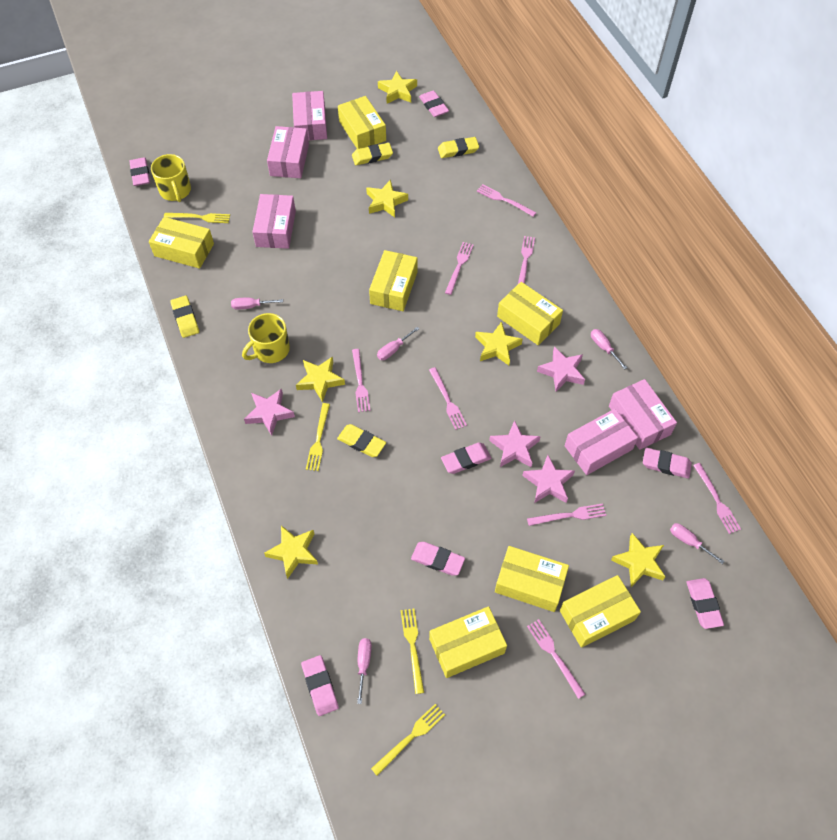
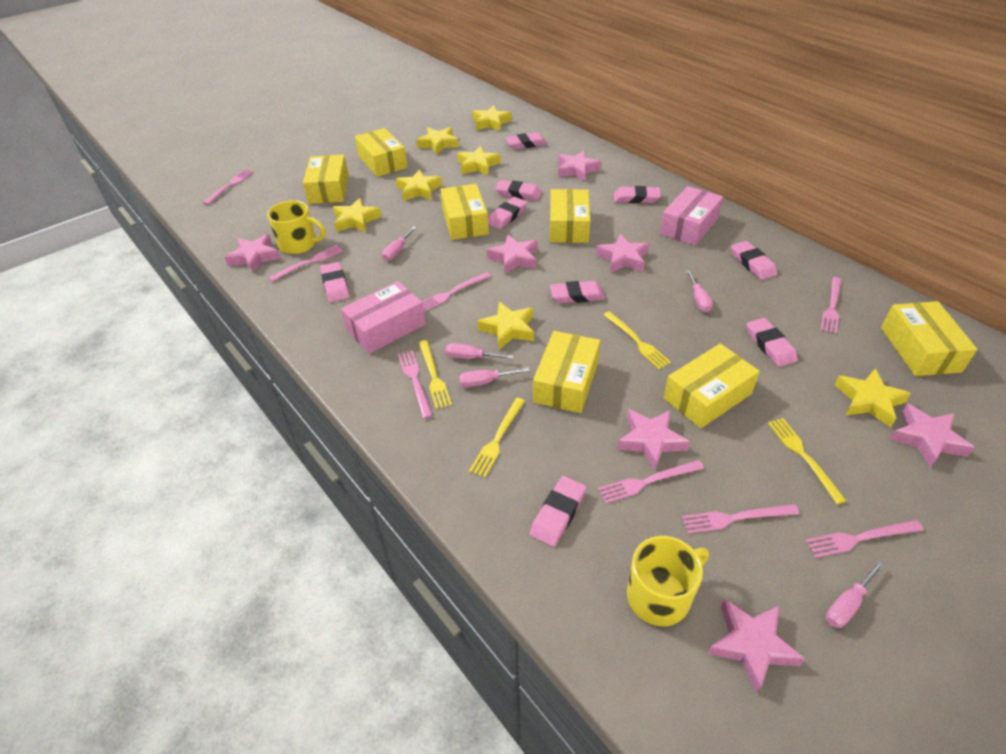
pink box: 5 -> 2
pink eraser: 7 -> 9
pink star: 4 -> 7
yellow eraser: 4 -> 0
yellow star: 6 -> 7

